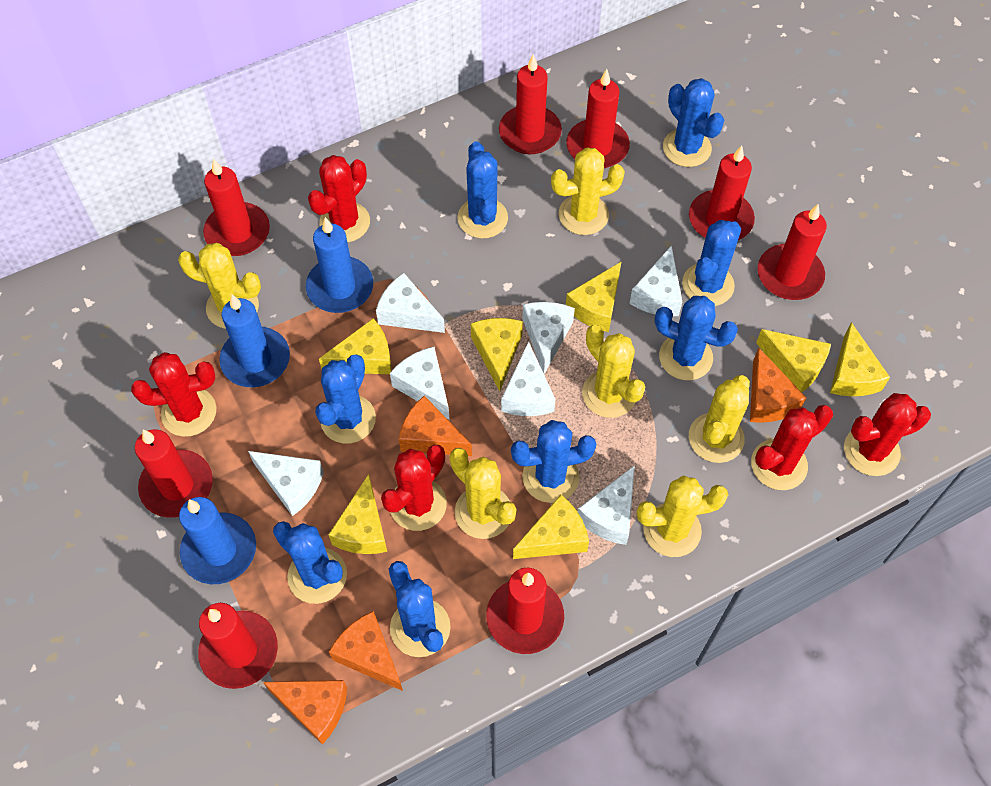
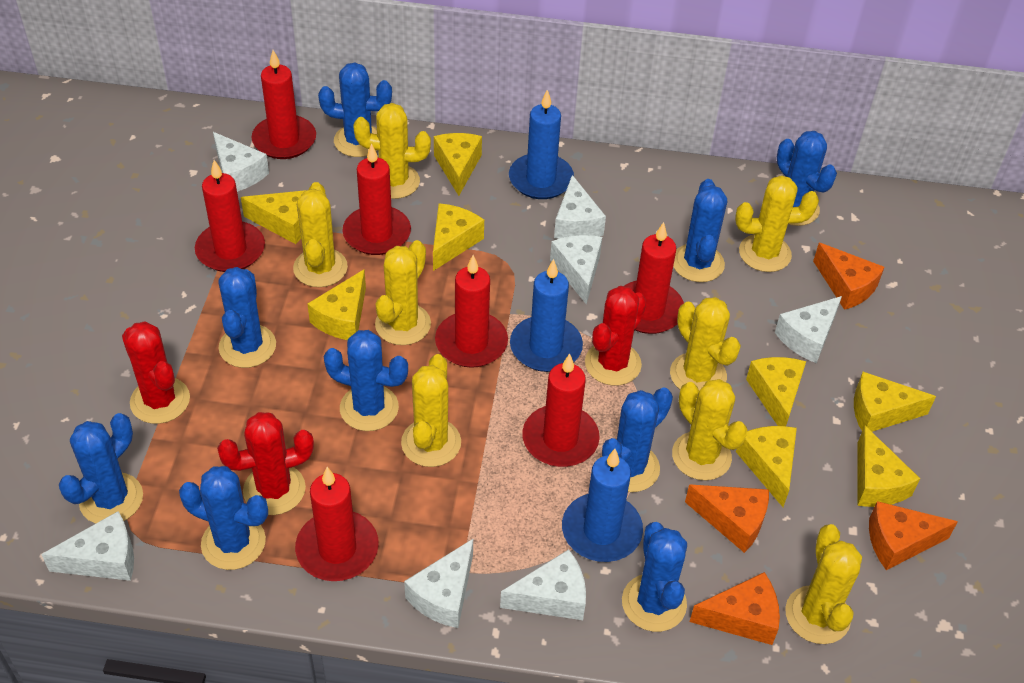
blue cactus: 8 -> 9
red cactus: 5 -> 3
red candle: 8 -> 7
yellow cactus: 6 -> 8
yellow cheese: 7 -> 8

